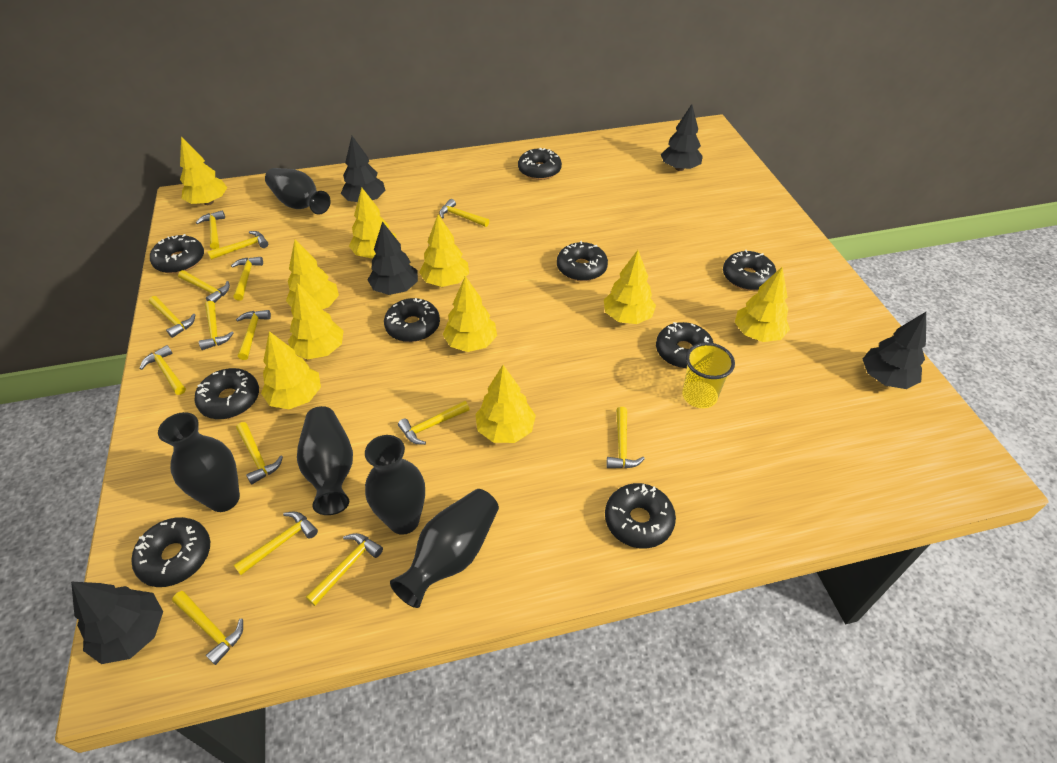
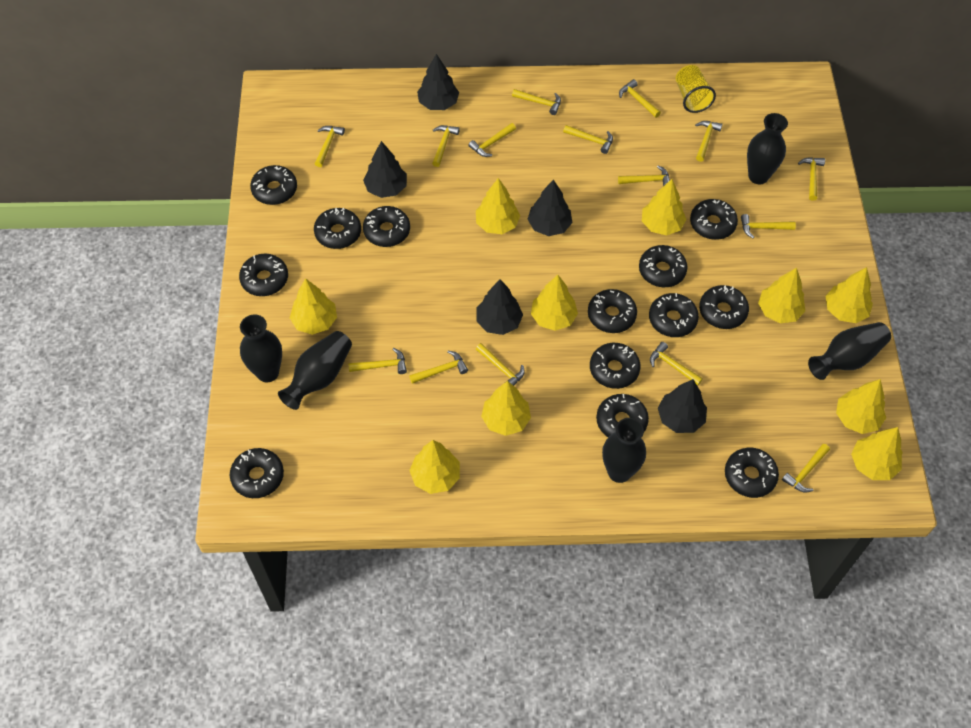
black donut: 9 -> 13

